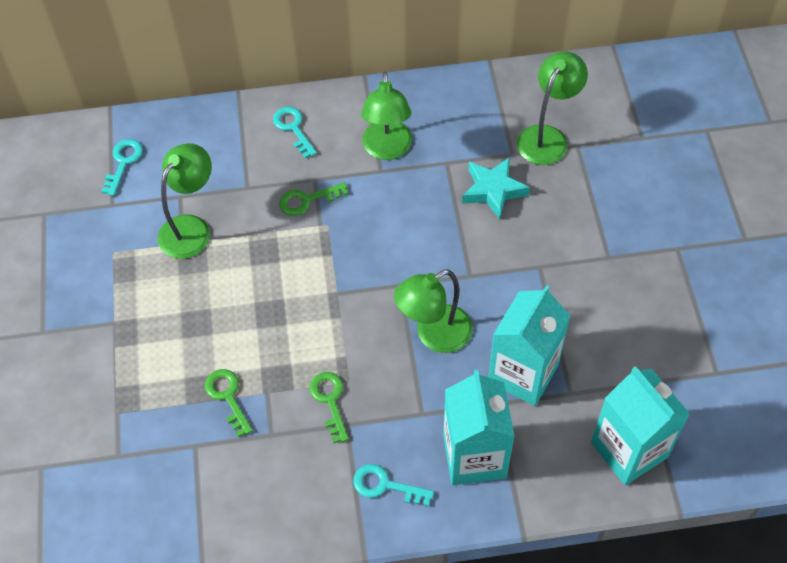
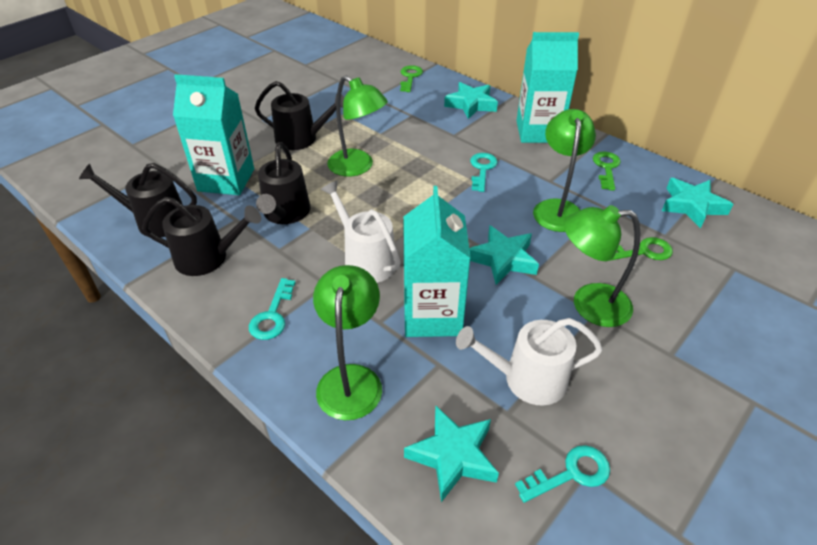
black watering can: 0 -> 4
turquoise star: 1 -> 4
white watering can: 0 -> 2

